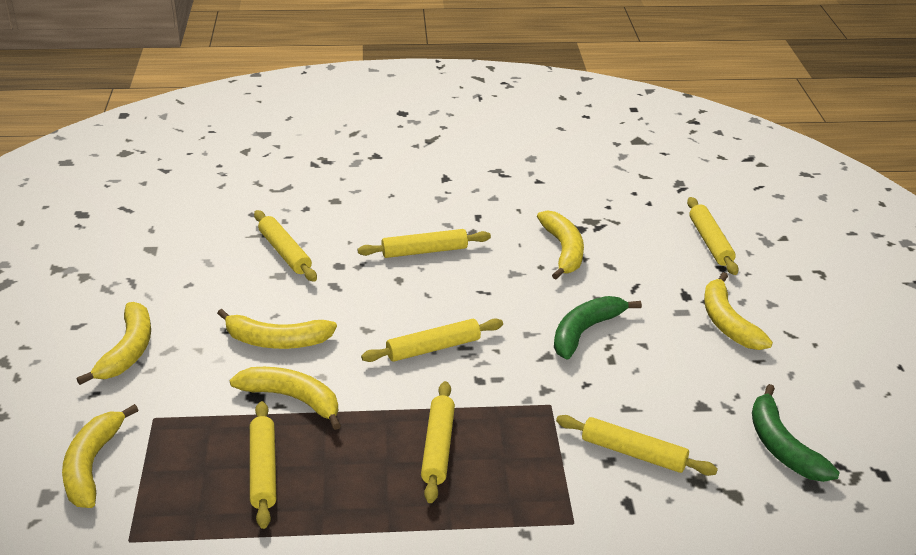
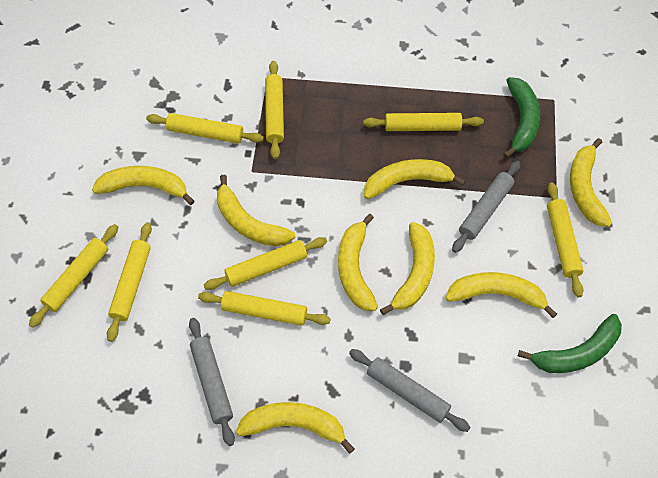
grey rolling pin: 0 -> 3
yellow banana: 6 -> 8
yellow rolling pin: 7 -> 8

